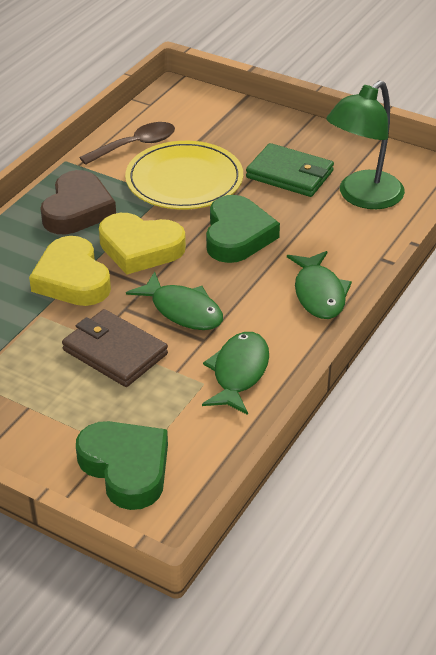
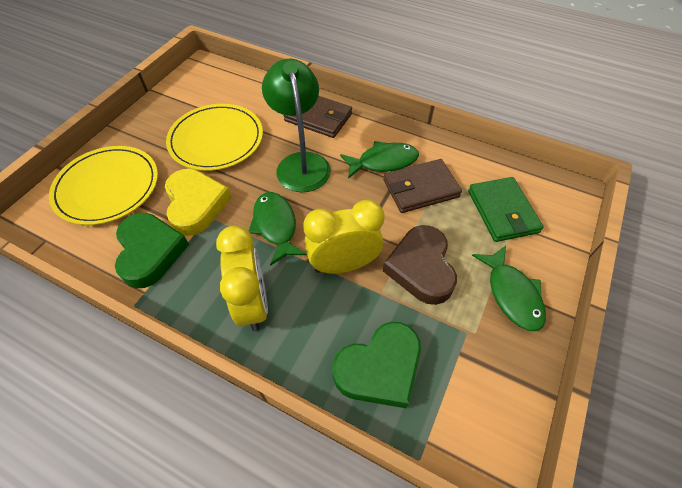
brown spoon: 1 -> 0
brown wallet: 1 -> 2
yellow clock: 0 -> 2
yellow heart: 2 -> 1
yellow plate: 1 -> 2

